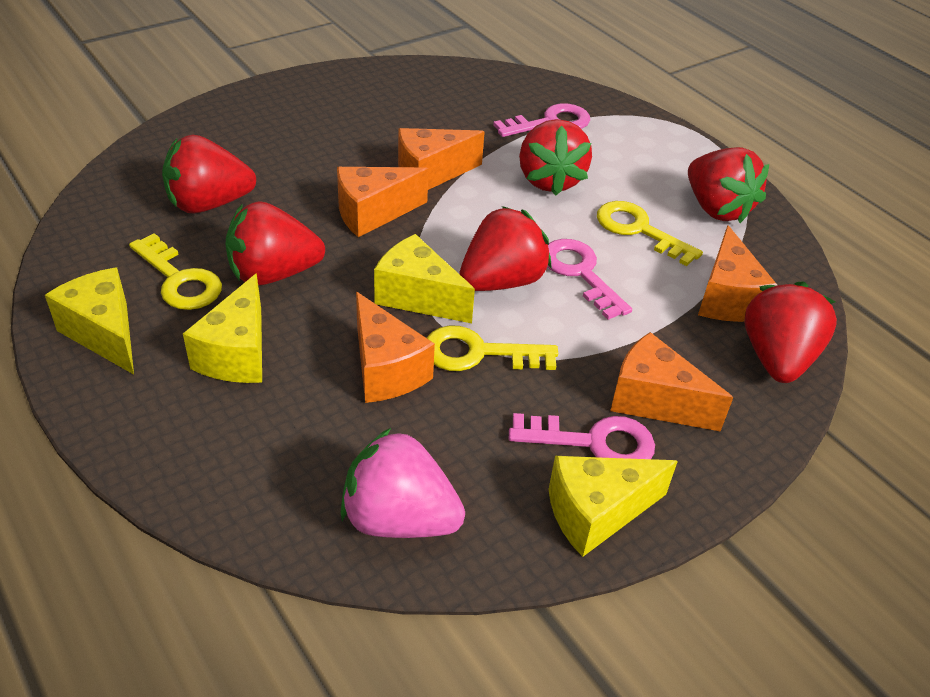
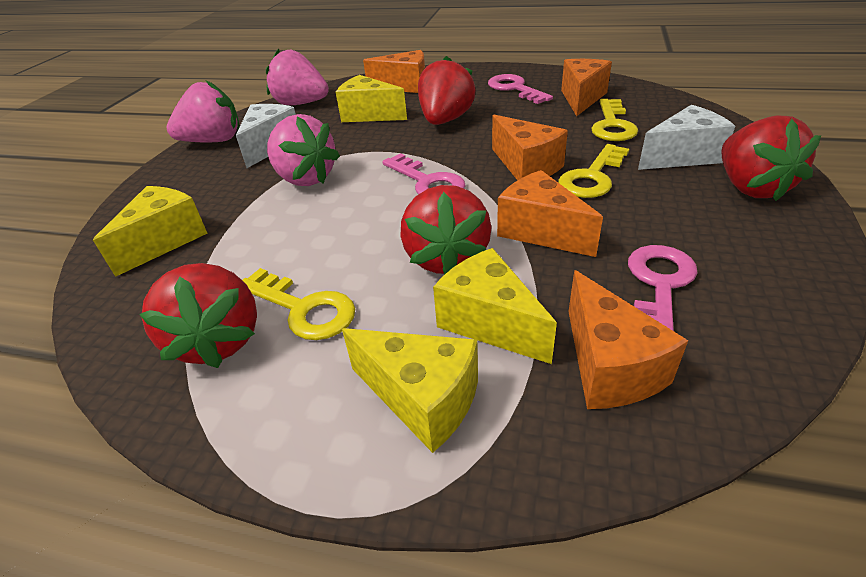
pink strawberry: 1 -> 3
red strawberry: 6 -> 4
white cheese: 0 -> 2

